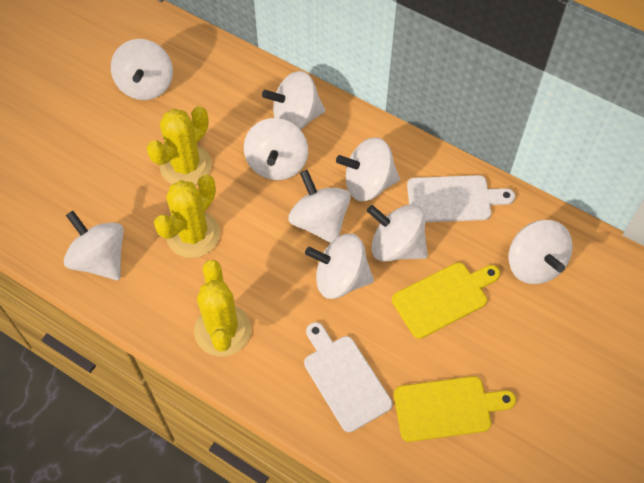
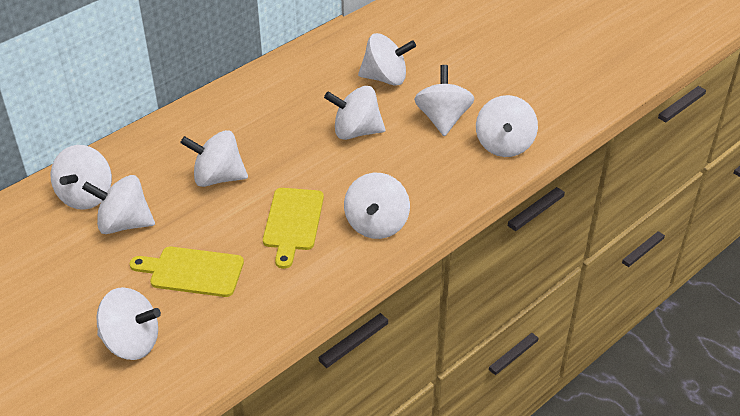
white cutting board: 2 -> 0
yellow cactus: 3 -> 0

